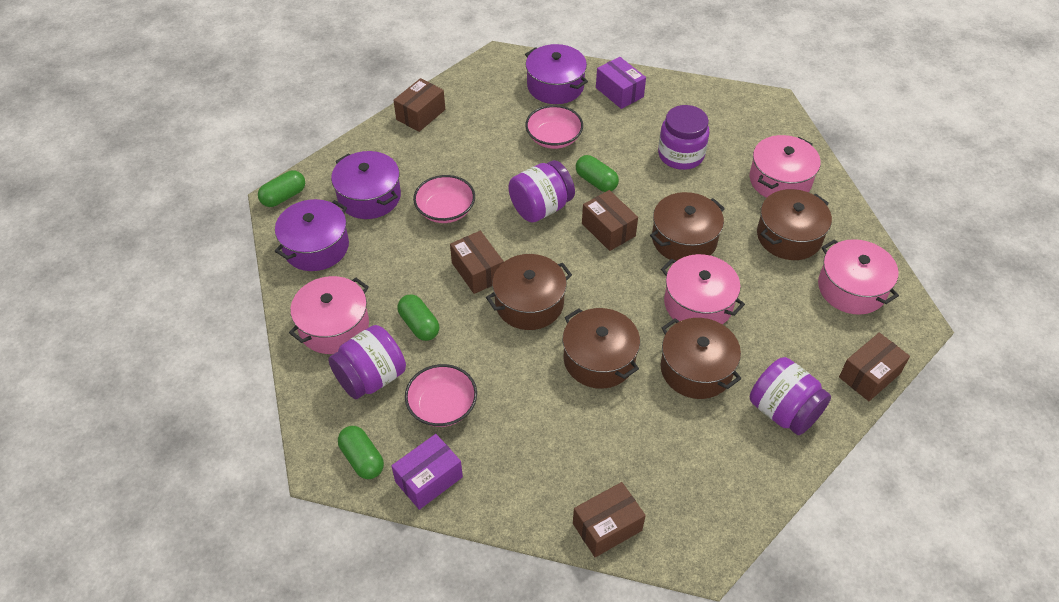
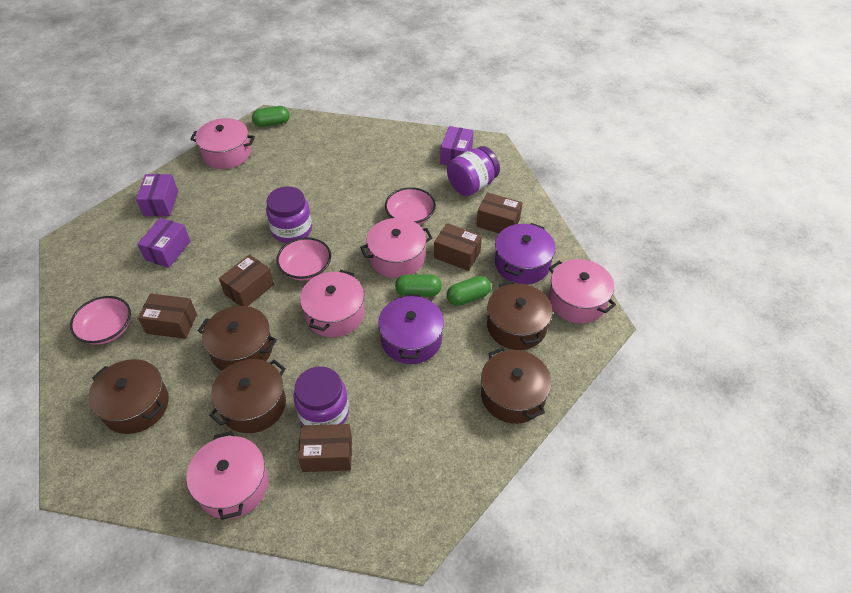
green capsule: 4 -> 3
pink pot: 4 -> 5
purple box: 2 -> 3
purple jar: 4 -> 3
purple pot: 3 -> 2

